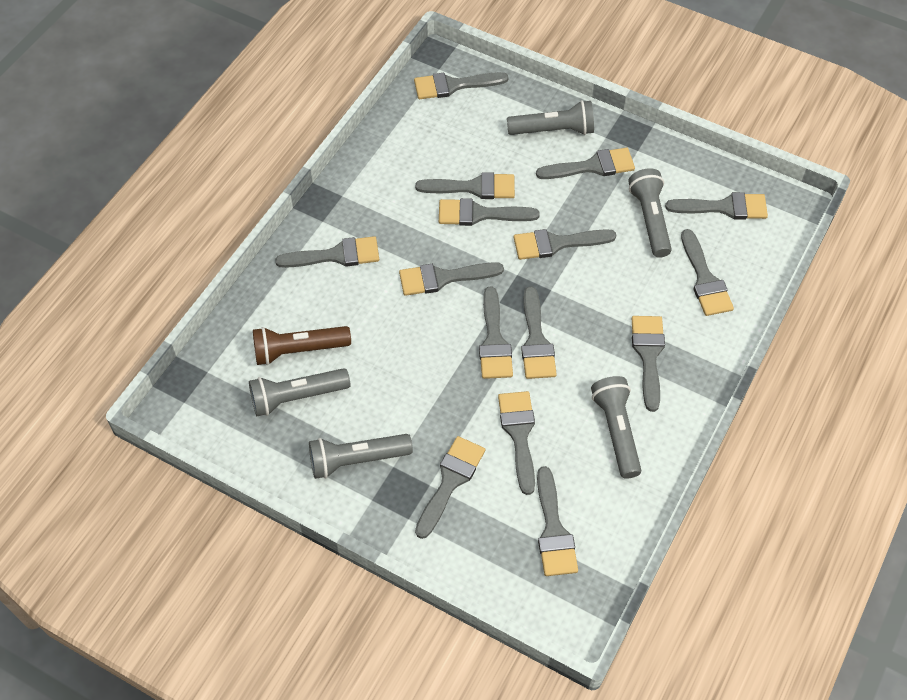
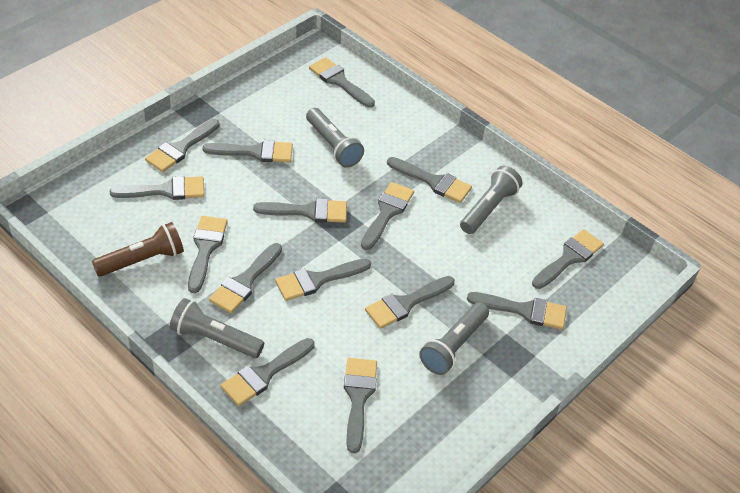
grey flashlight: 5 -> 4

